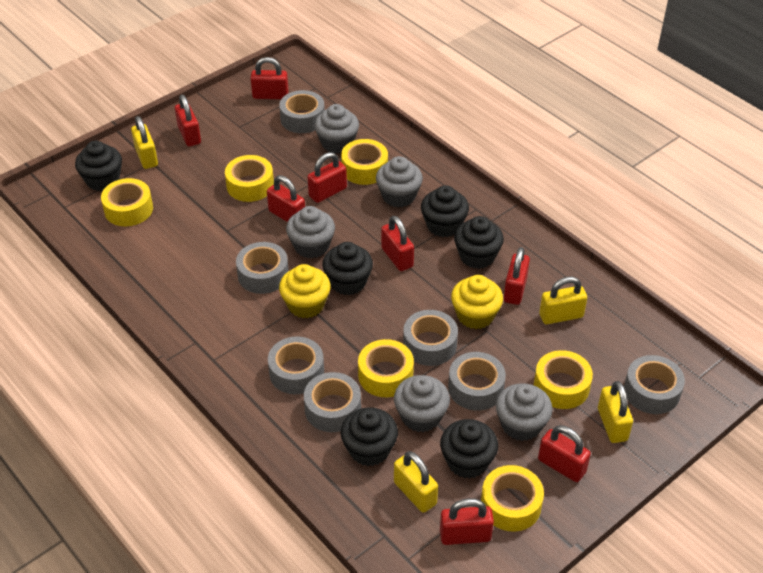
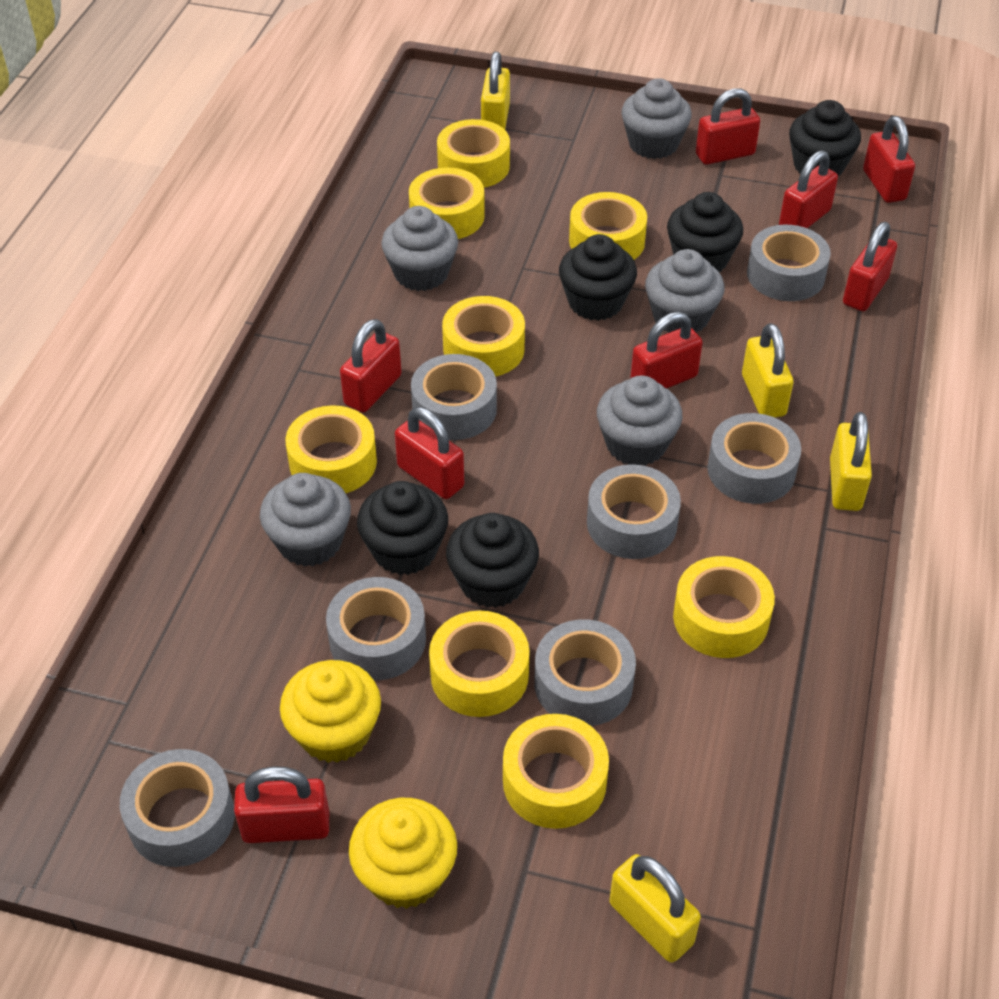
black cupcake: 6 -> 5
yellow tape: 6 -> 8

